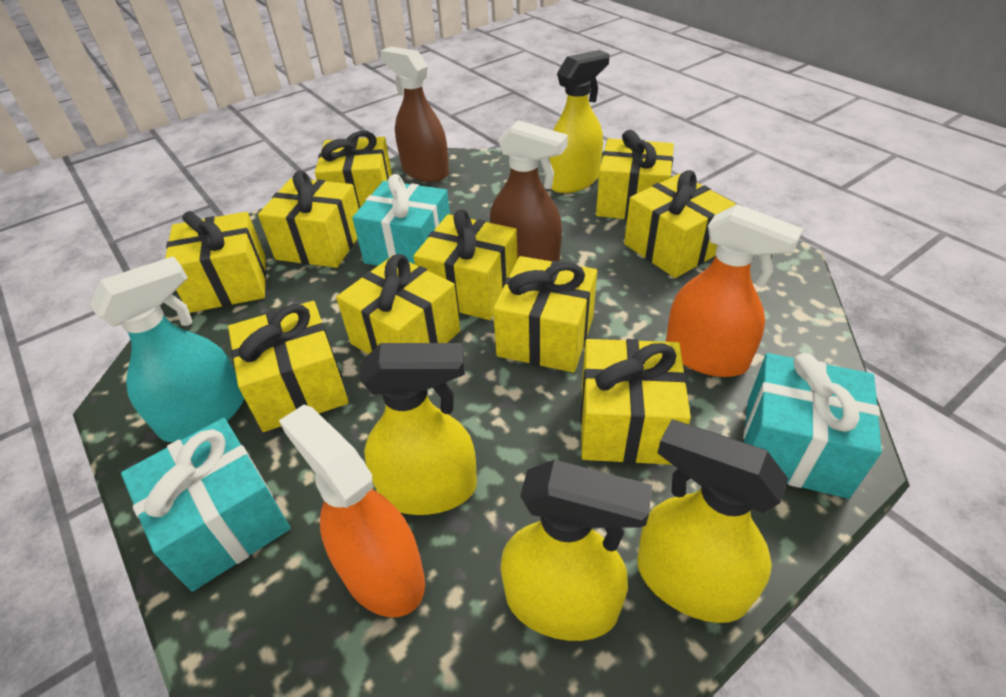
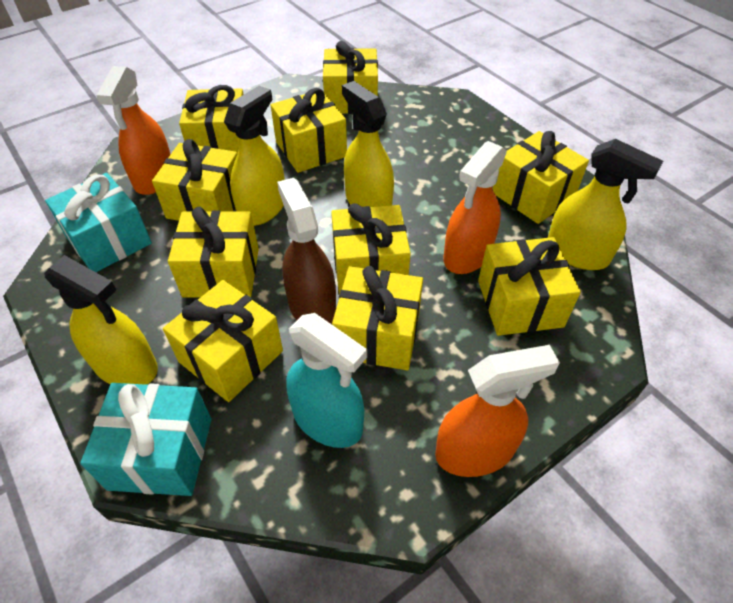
brown spray bottle: 2 -> 1
orange spray bottle: 2 -> 3
turquoise gift: 3 -> 2

